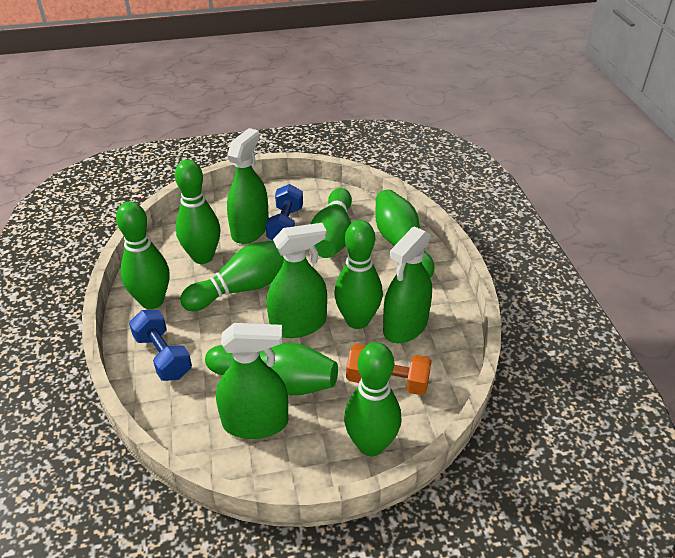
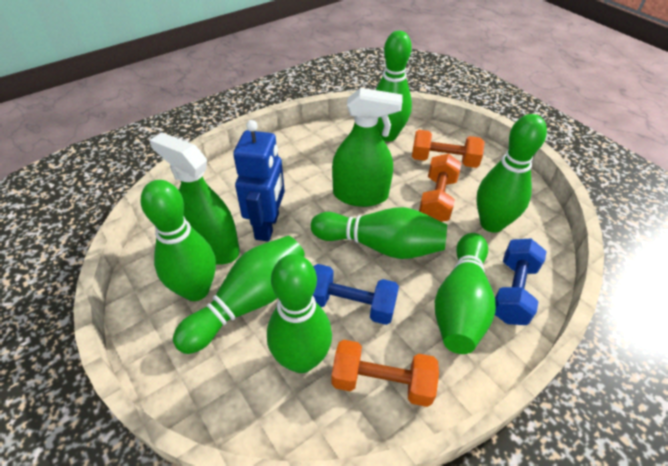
blue robot: 0 -> 1
green bowling pin: 8 -> 7
green spray bottle: 4 -> 2
orange dumbbell: 1 -> 3

